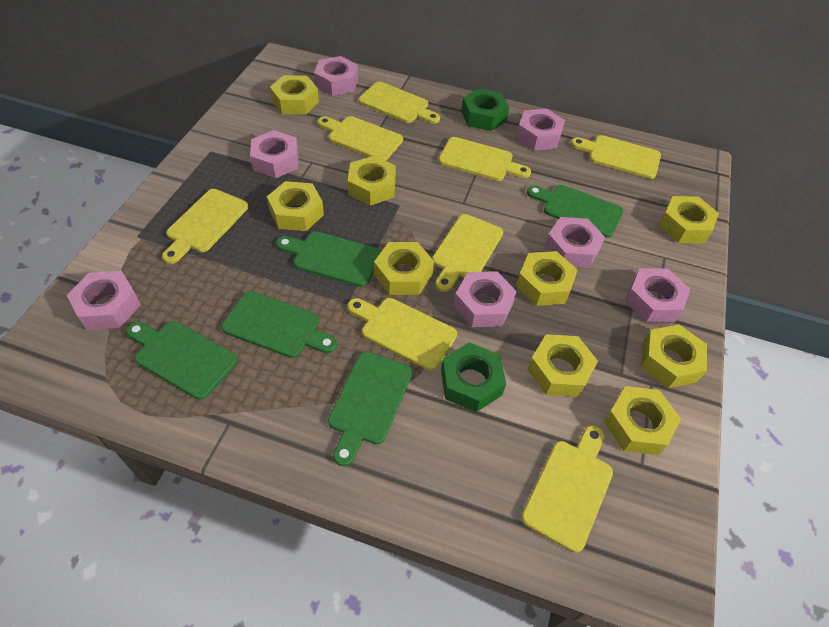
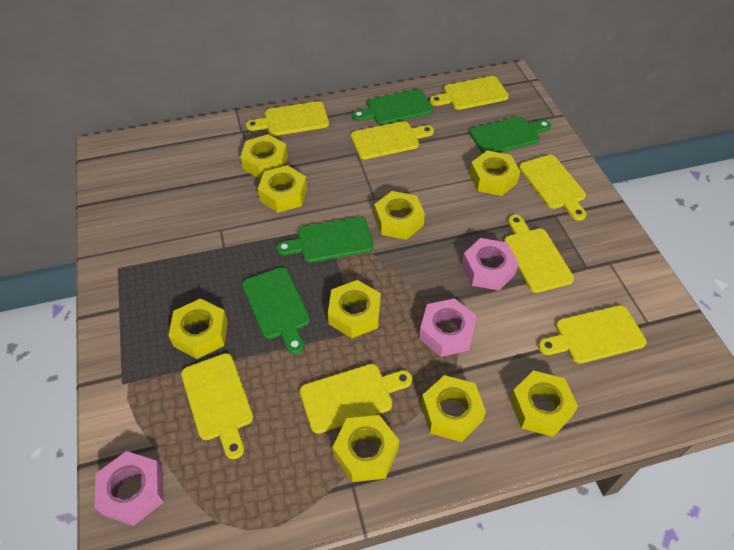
green cutting board: 5 -> 4
green nut: 2 -> 0
pink nut: 7 -> 3

